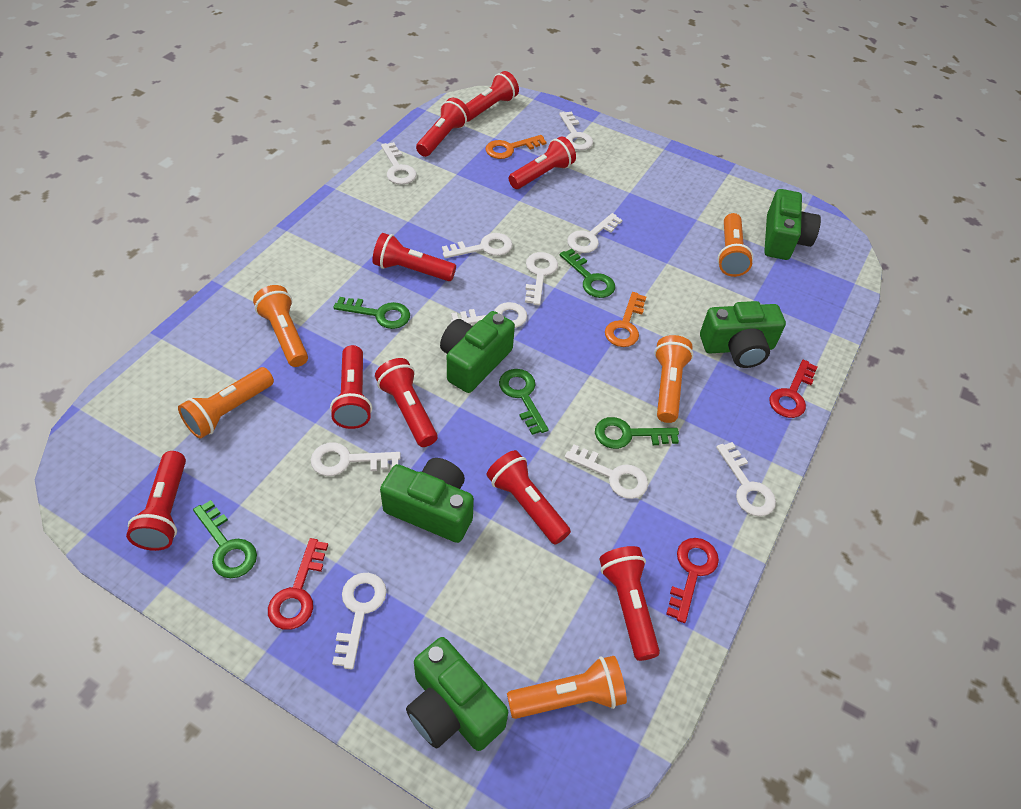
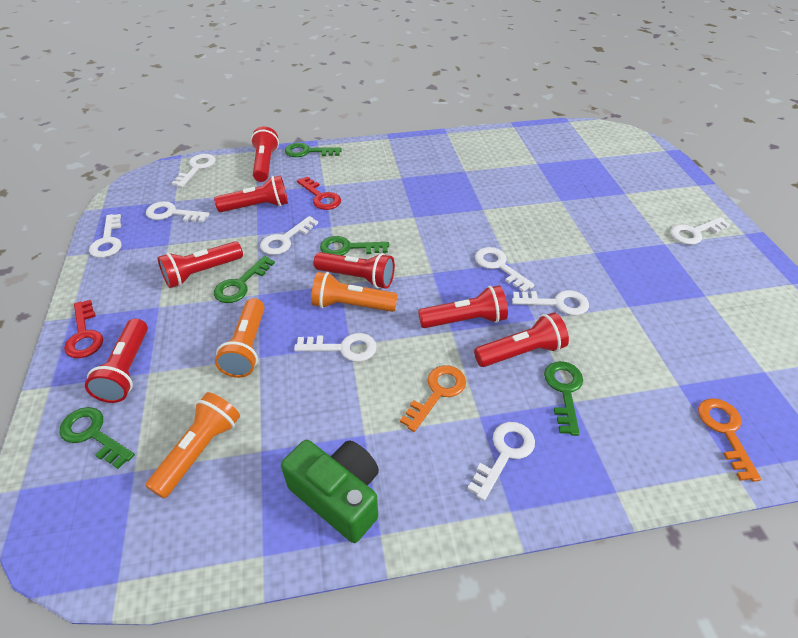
green camera: 5 -> 1
orange flashlight: 5 -> 3
red flashlight: 9 -> 7
red key: 3 -> 2
white key: 10 -> 9

